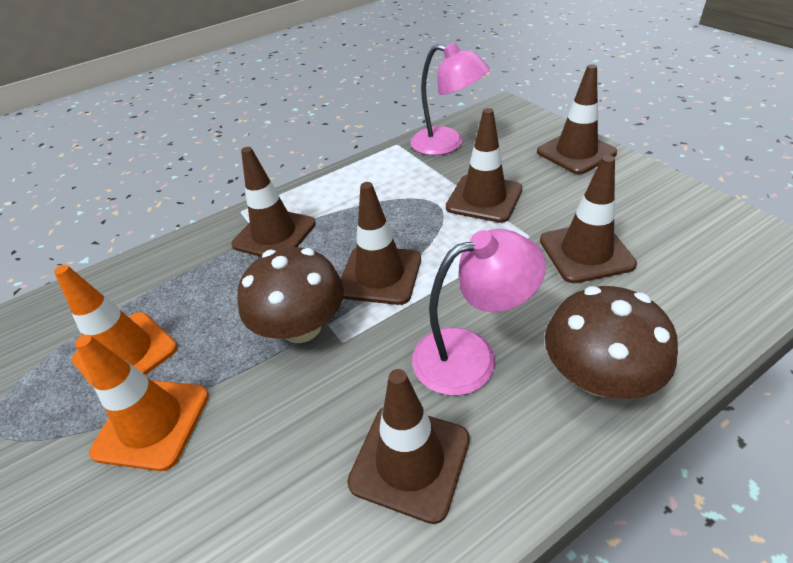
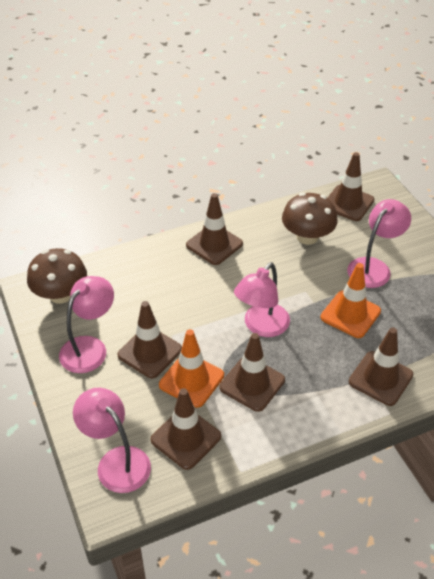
pink lamp: 2 -> 4

